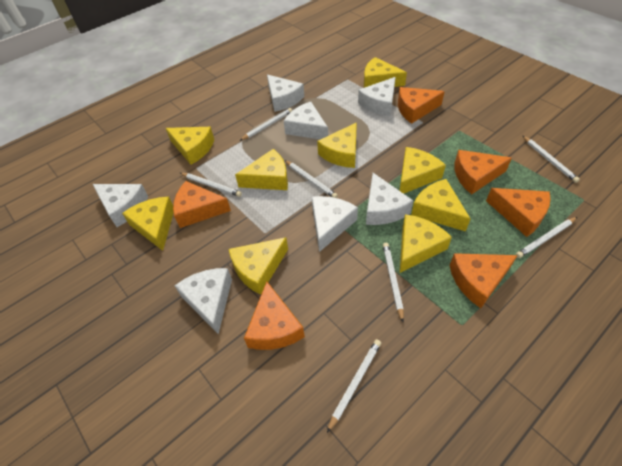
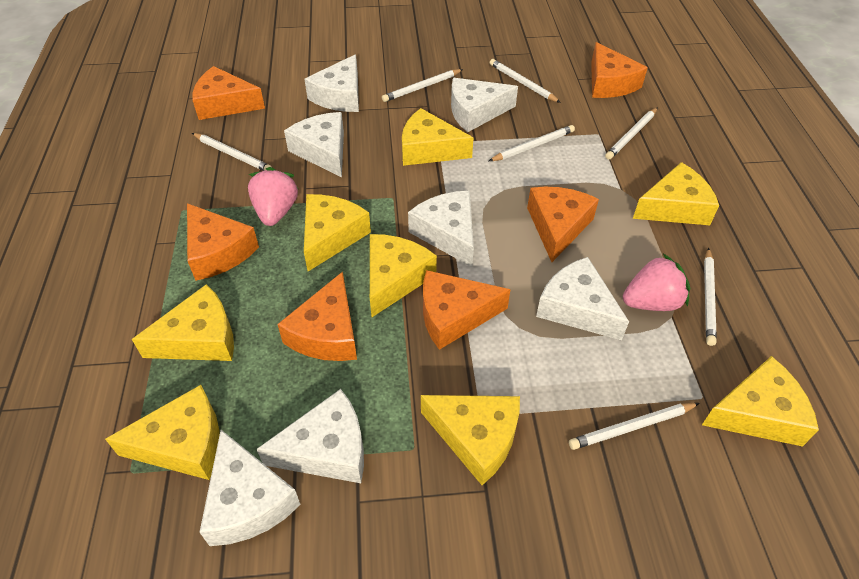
pink strawberry: 0 -> 2
yellow cheese: 9 -> 8

